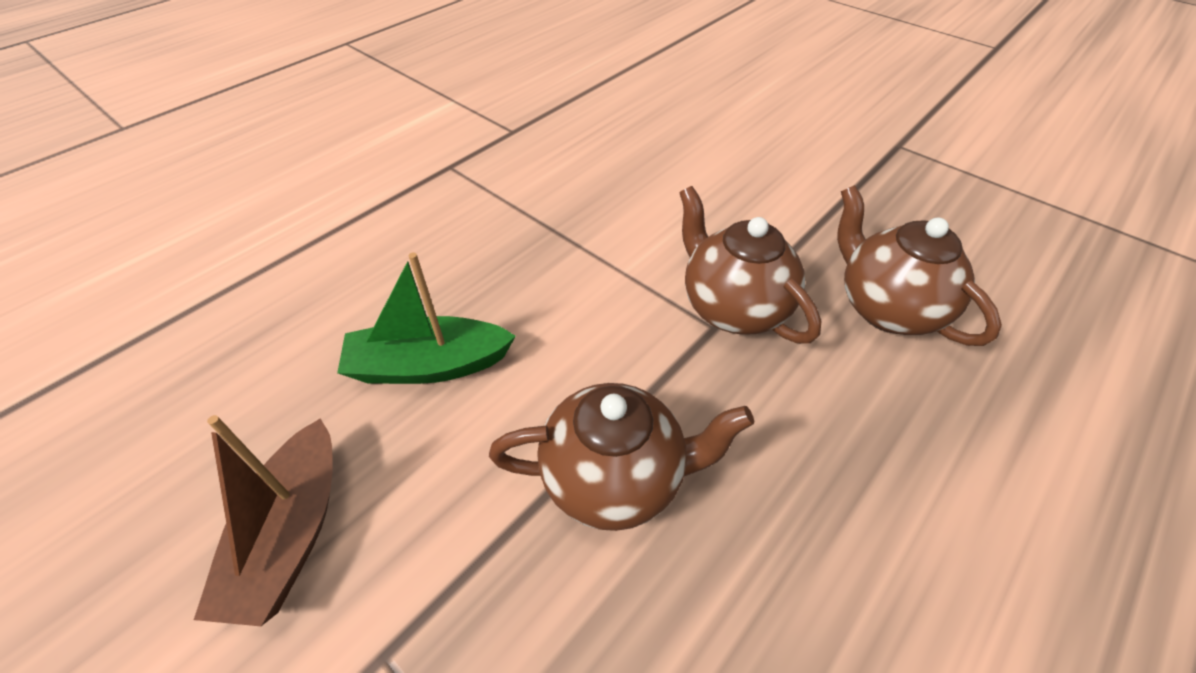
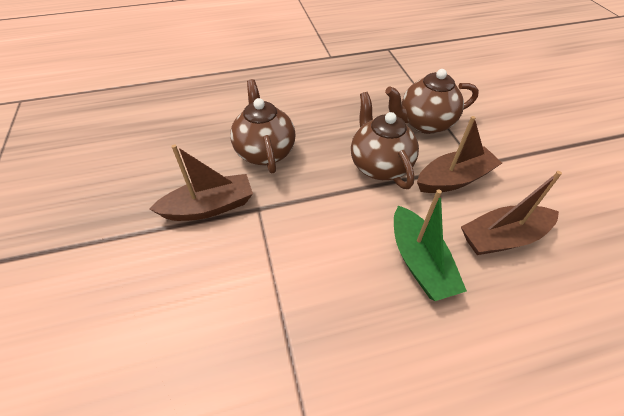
brown boat: 1 -> 3

